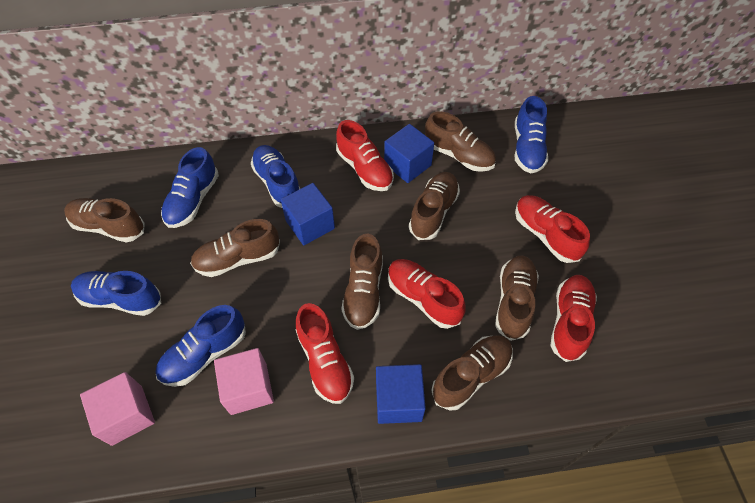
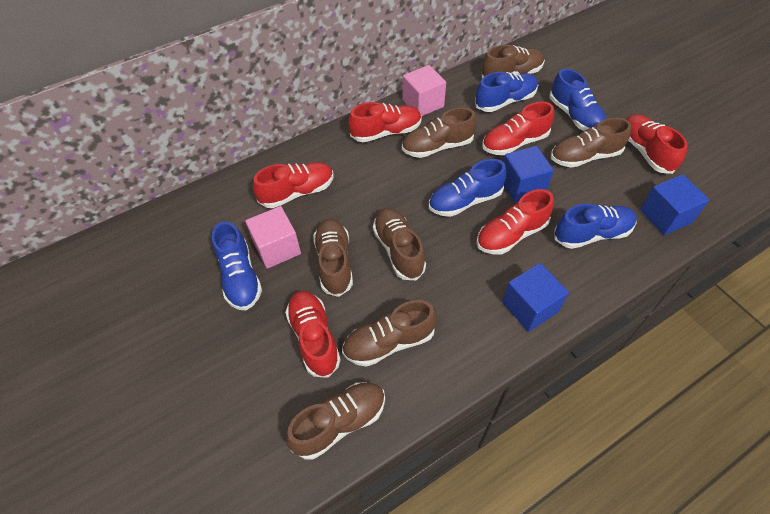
red shoe: 5 -> 6

